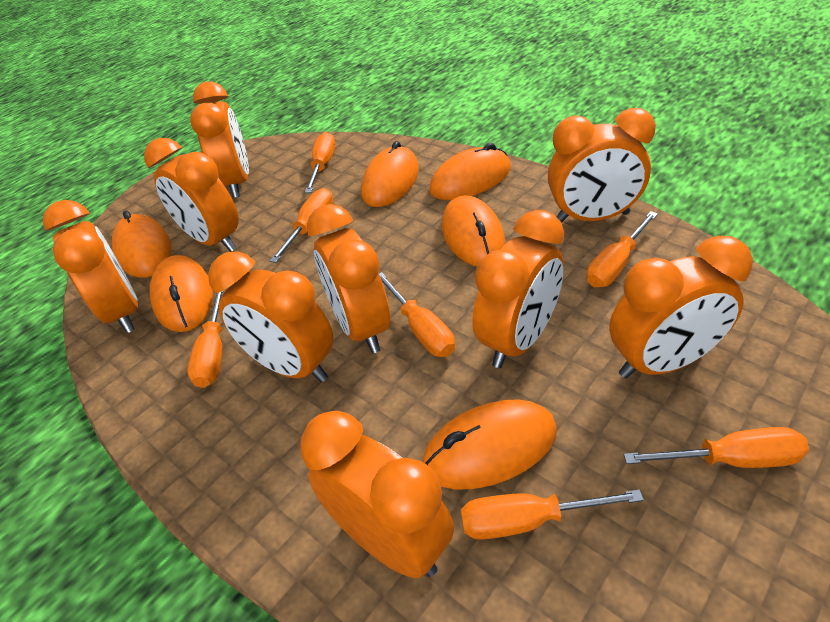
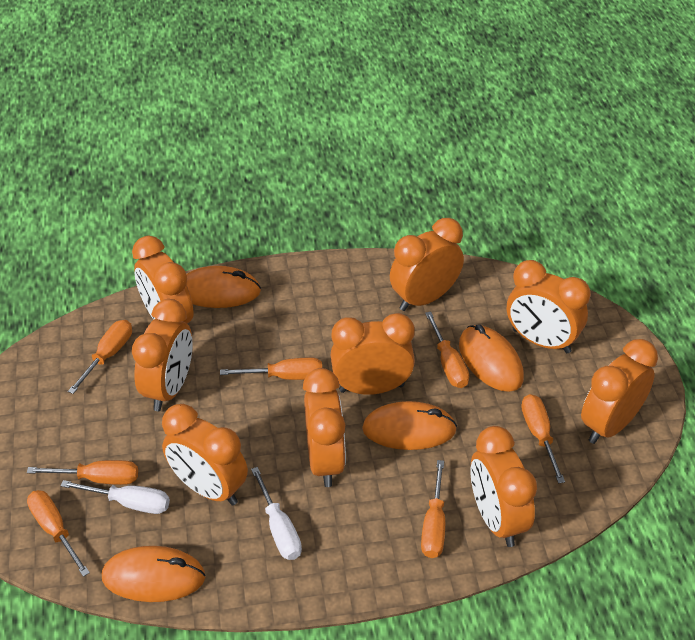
orange mouse: 6 -> 4
white screwdriver: 0 -> 2

